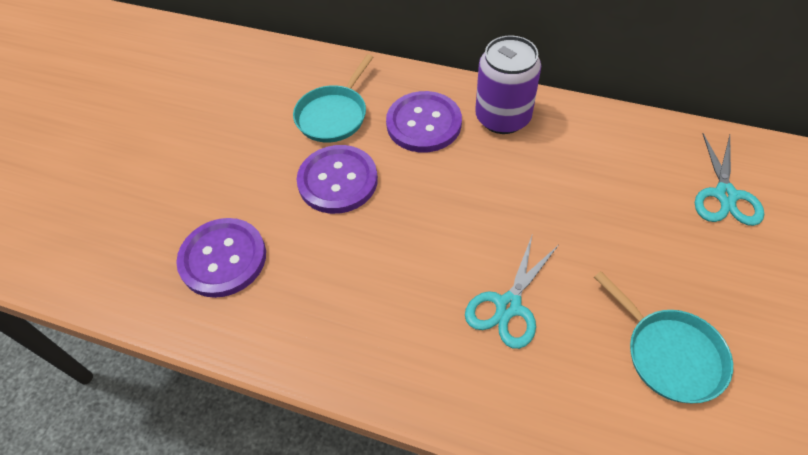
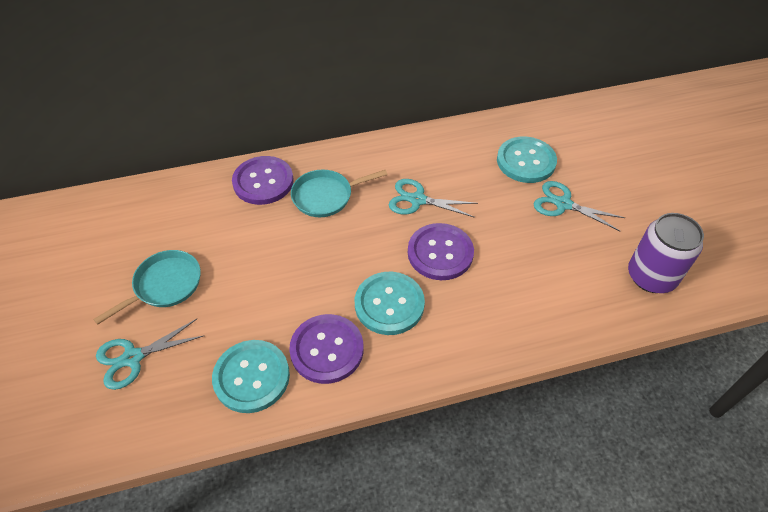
turquoise button: 0 -> 3
turquoise scissors: 2 -> 3

